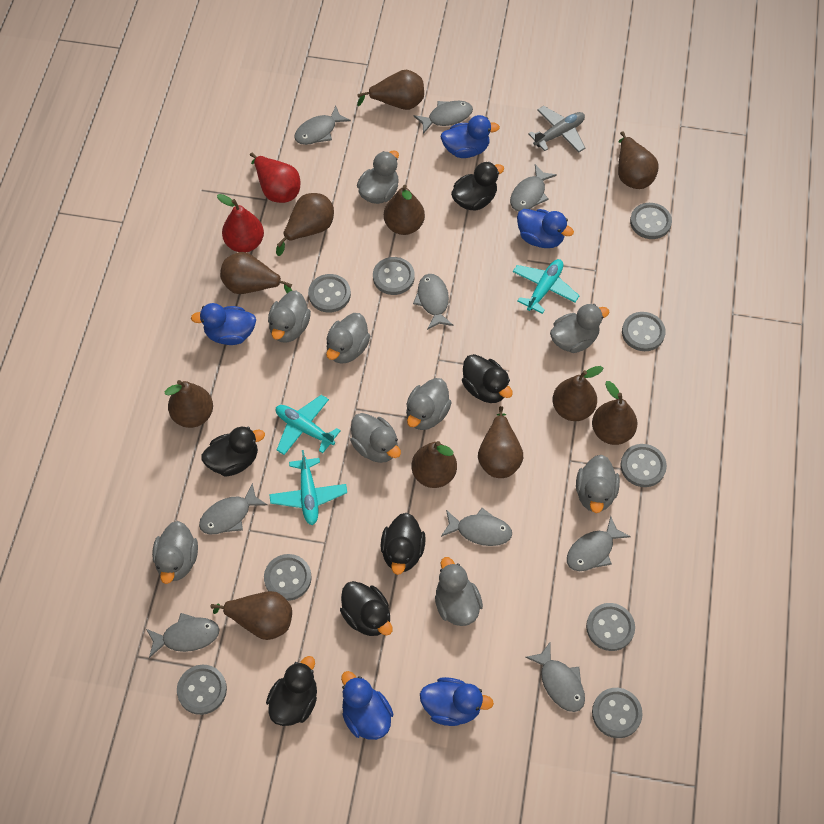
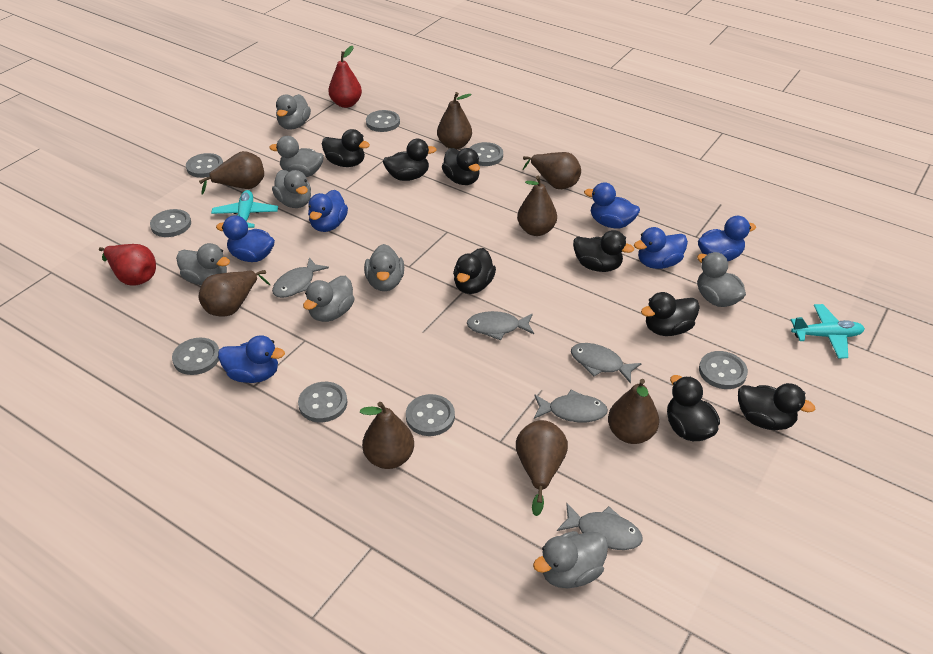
black duck: 6 -> 8
blue duck: 5 -> 6
brown pear: 11 -> 8
grey button: 9 -> 8
grey duck: 9 -> 8
grey fish: 9 -> 5
grey plane: 1 -> 0
turquoise plane: 3 -> 2

